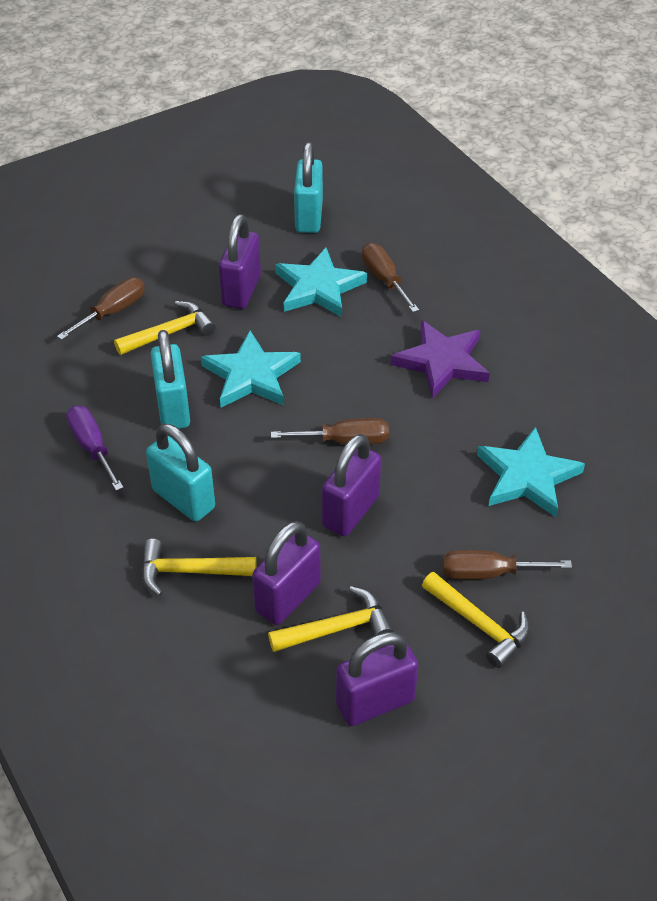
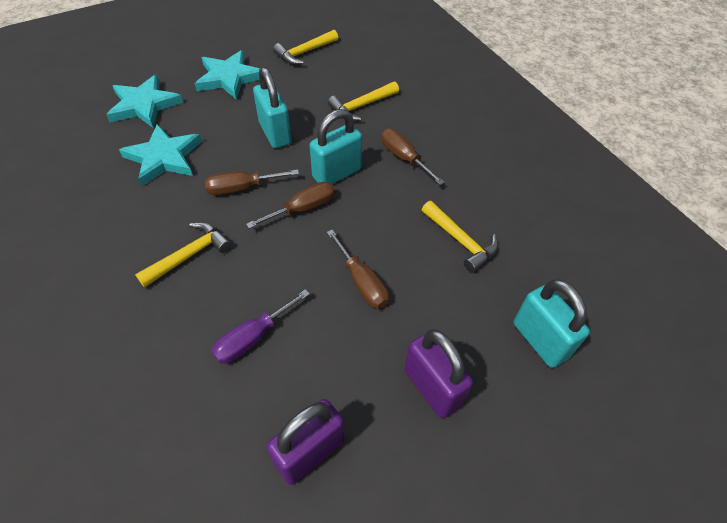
purple padlock: 4 -> 2
purple star: 1 -> 0

